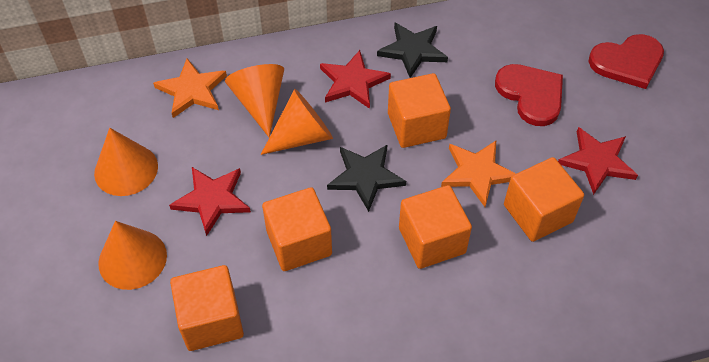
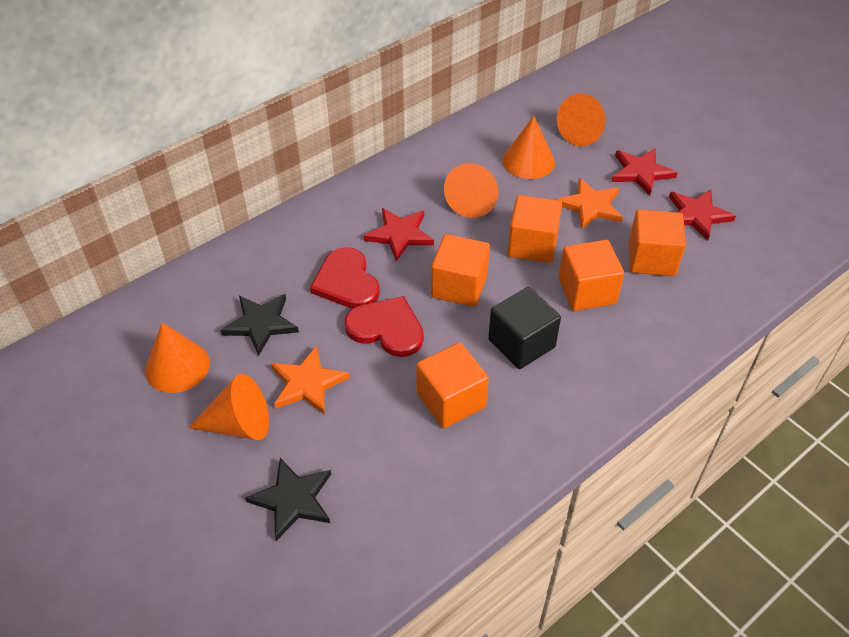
black cube: 0 -> 1
orange cone: 4 -> 5

